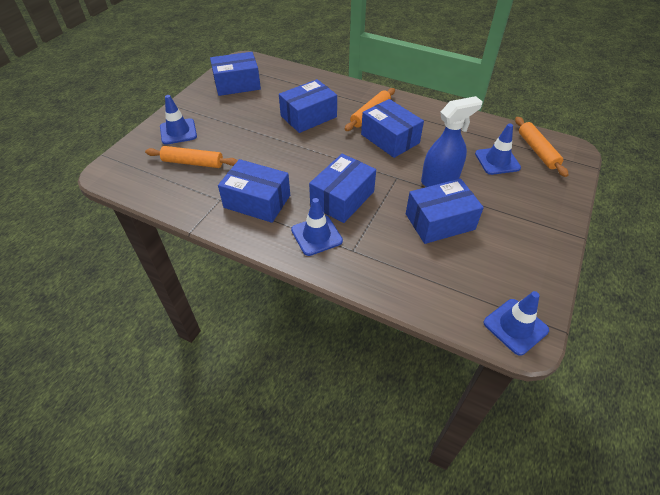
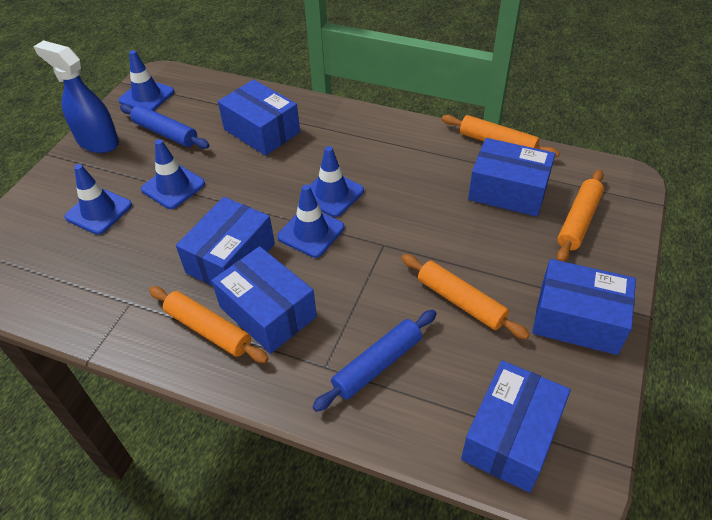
blue rolling pin: 0 -> 2
blue traffic cone: 4 -> 5
orange rolling pin: 3 -> 4

